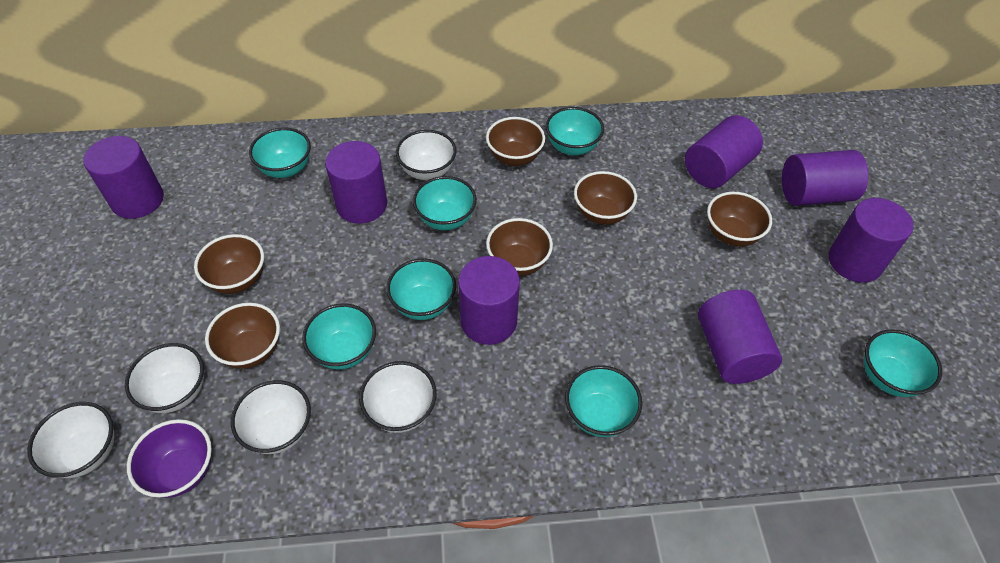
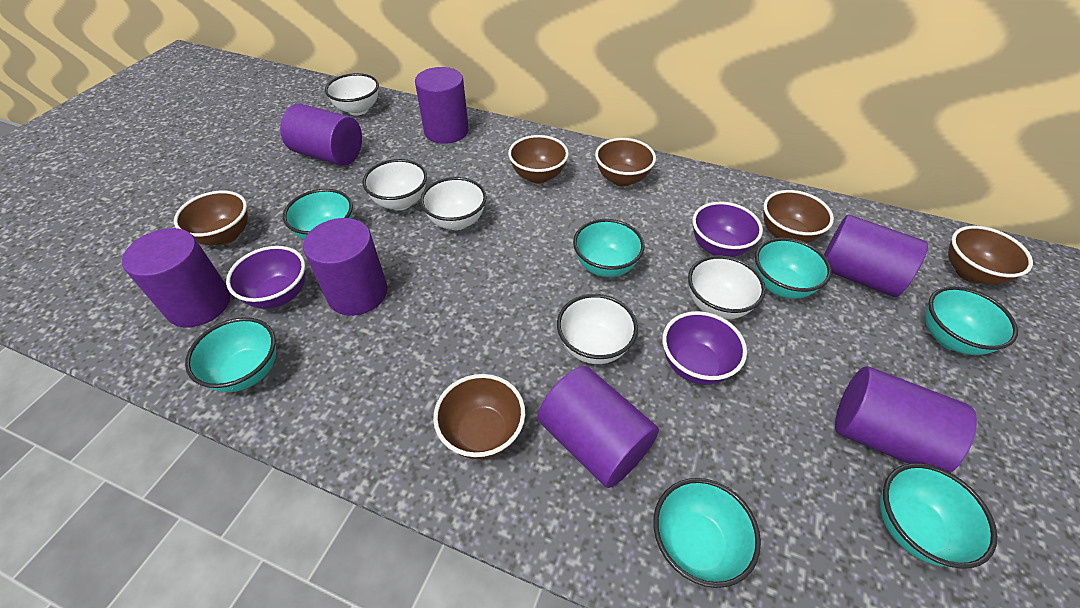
purple bowl: 1 -> 3

